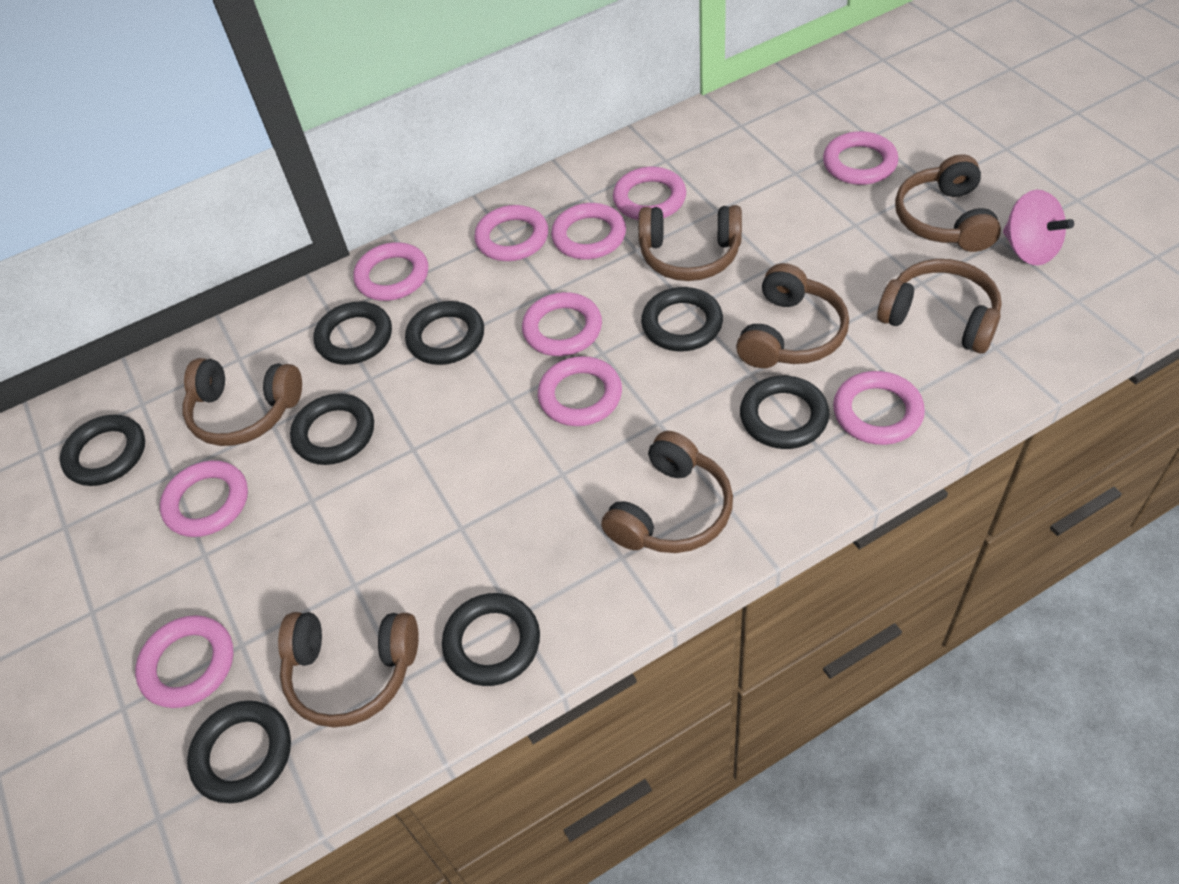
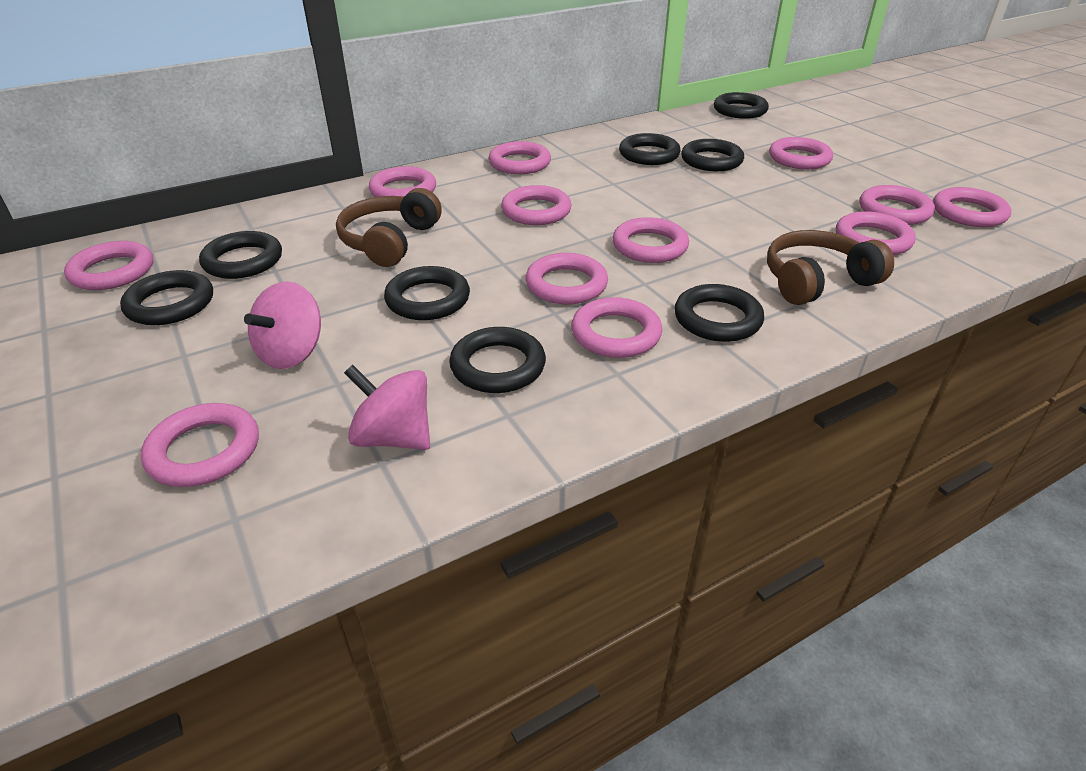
brown headphones: 7 -> 2
pink ring: 10 -> 12
pink spinning top: 1 -> 2

